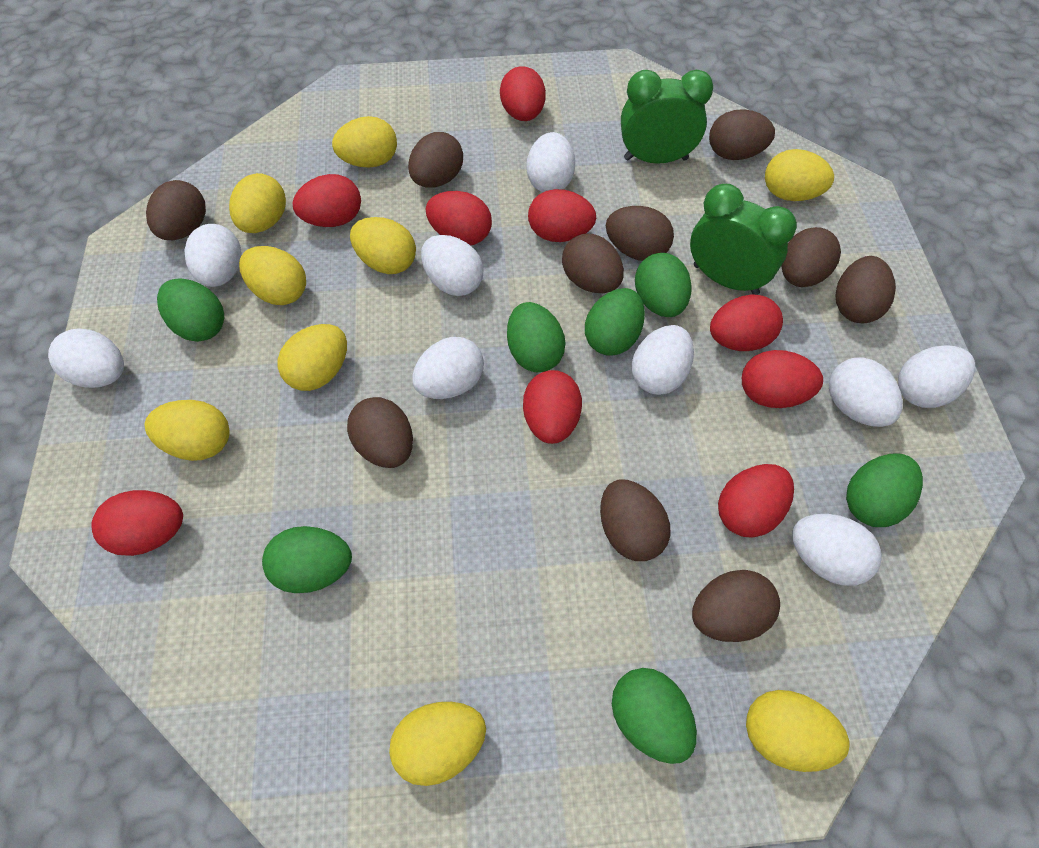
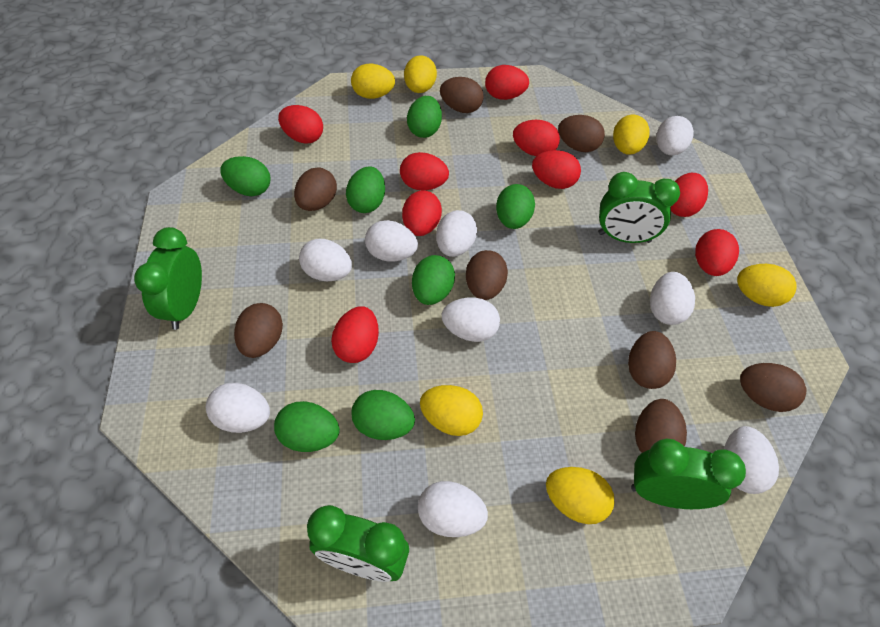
brown egg: 10 -> 8
green clock: 2 -> 4
yellow egg: 9 -> 6

